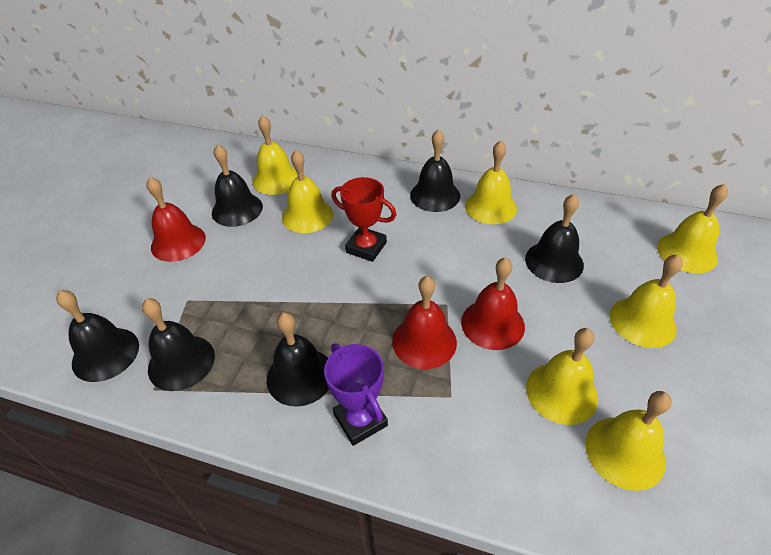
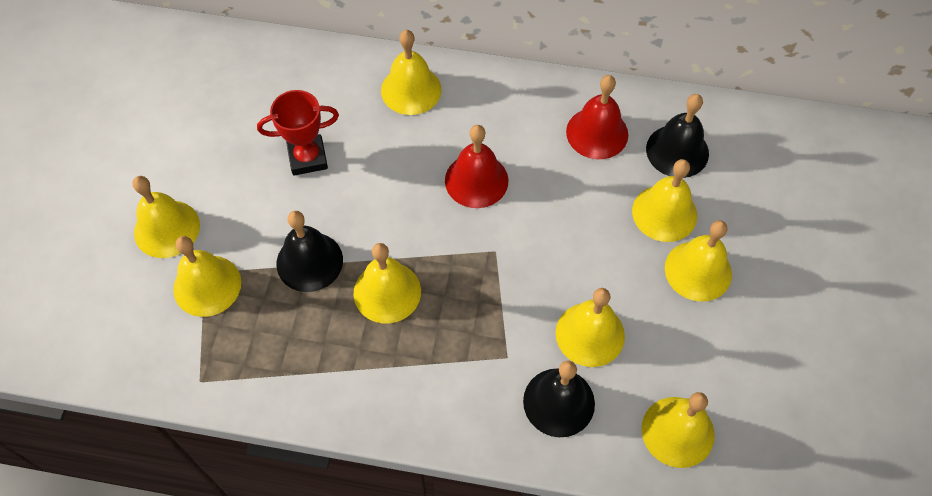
black bell: 6 -> 3
purple trophy: 1 -> 0
red bell: 3 -> 2
yellow bell: 7 -> 8

